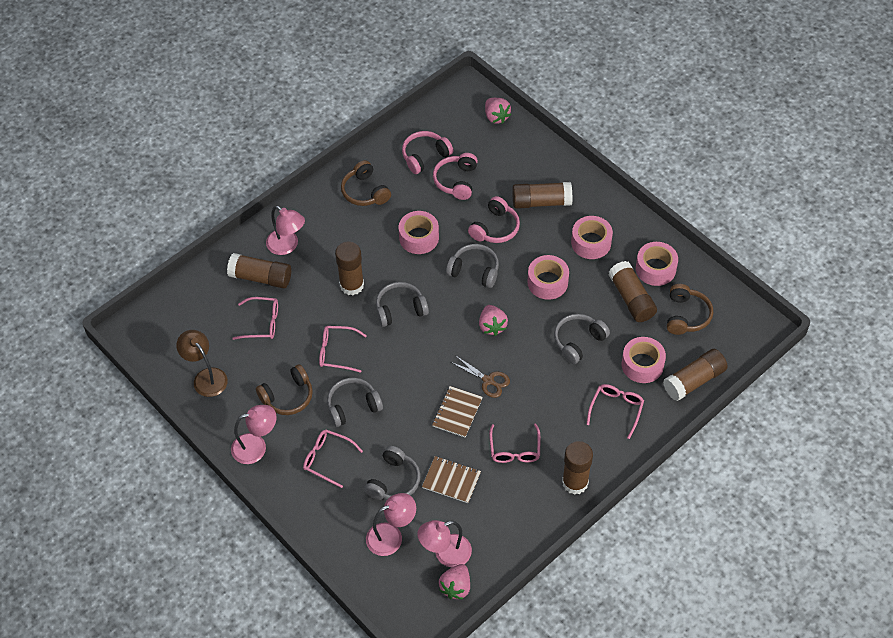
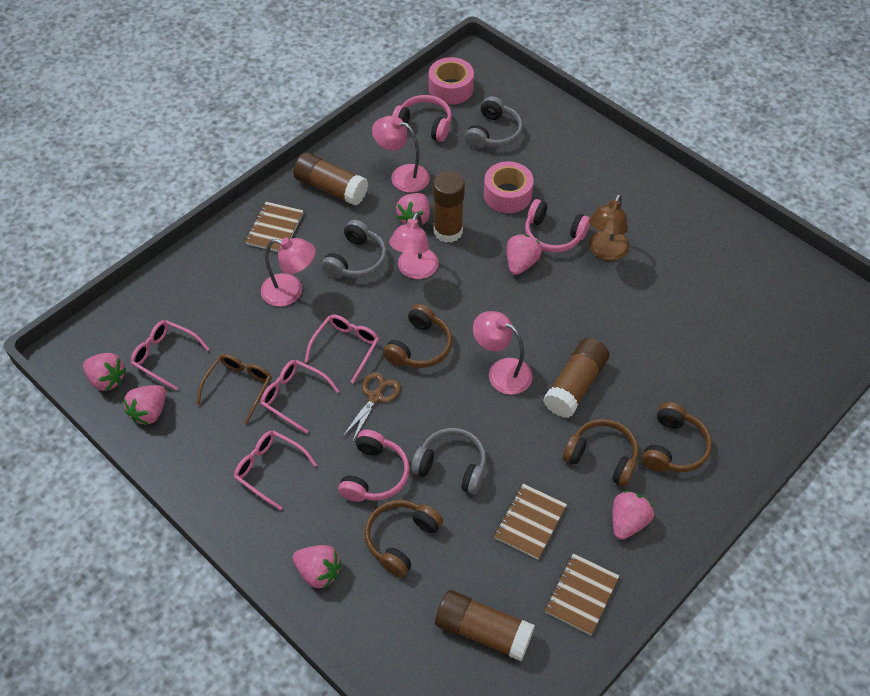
brown glasses: 0 -> 1
brown glue stick: 6 -> 4
brown headphones: 3 -> 4
brown notebook: 2 -> 3
grey headphones: 5 -> 3
pink glasses: 5 -> 4
pink strawberry: 3 -> 6
pink tape: 5 -> 2

